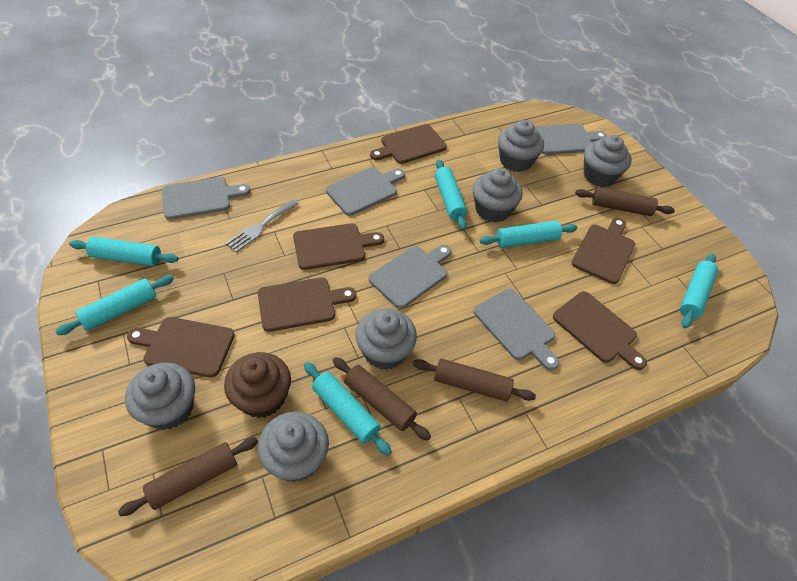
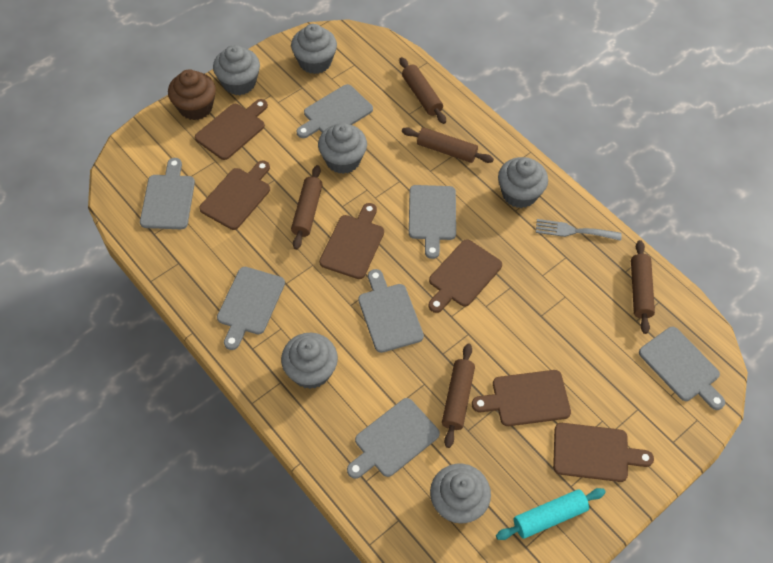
brown rolling pin: 4 -> 5
grey cutting board: 5 -> 7
turquoise rolling pin: 6 -> 1

